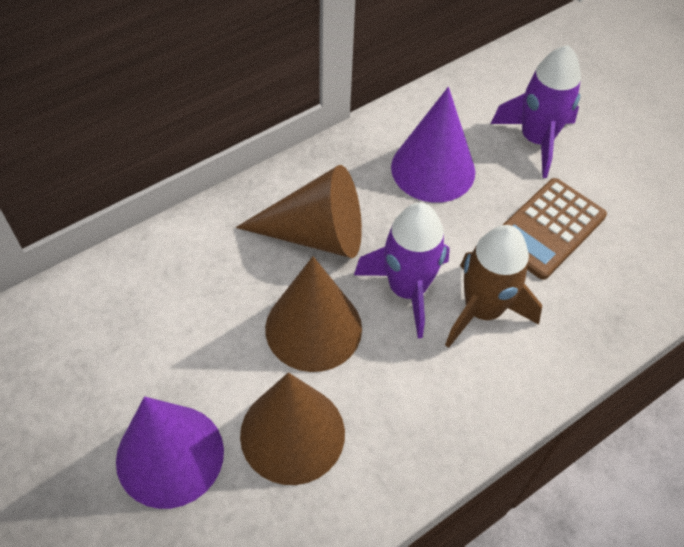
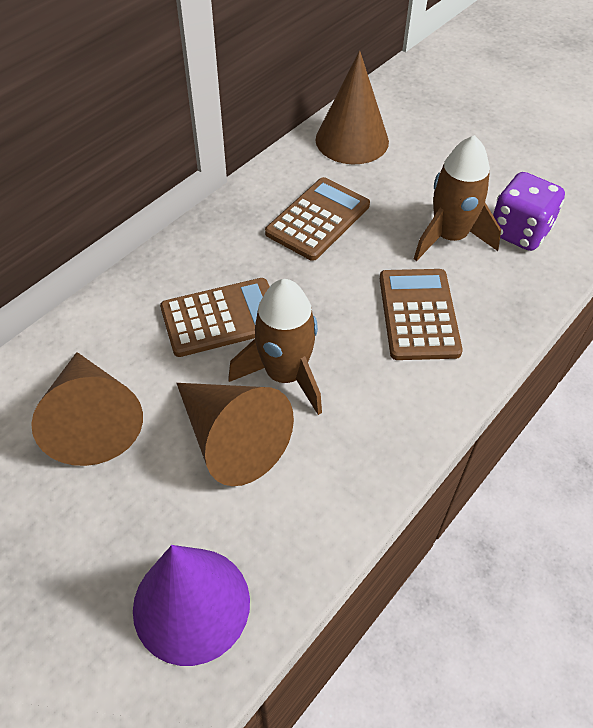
brown calculator: 1 -> 3
brown rocket: 1 -> 2
purple cone: 2 -> 1
purple dice: 0 -> 1
purple rocket: 2 -> 0

